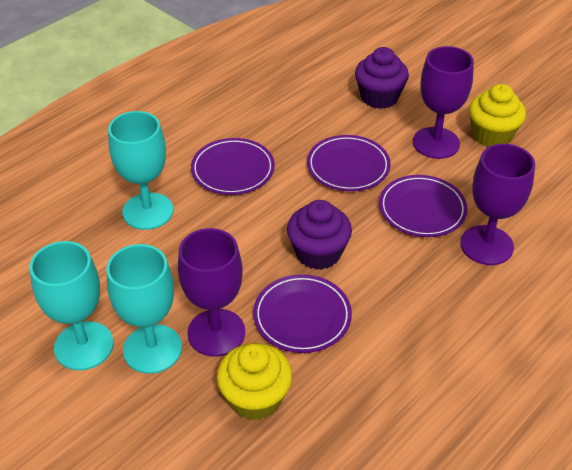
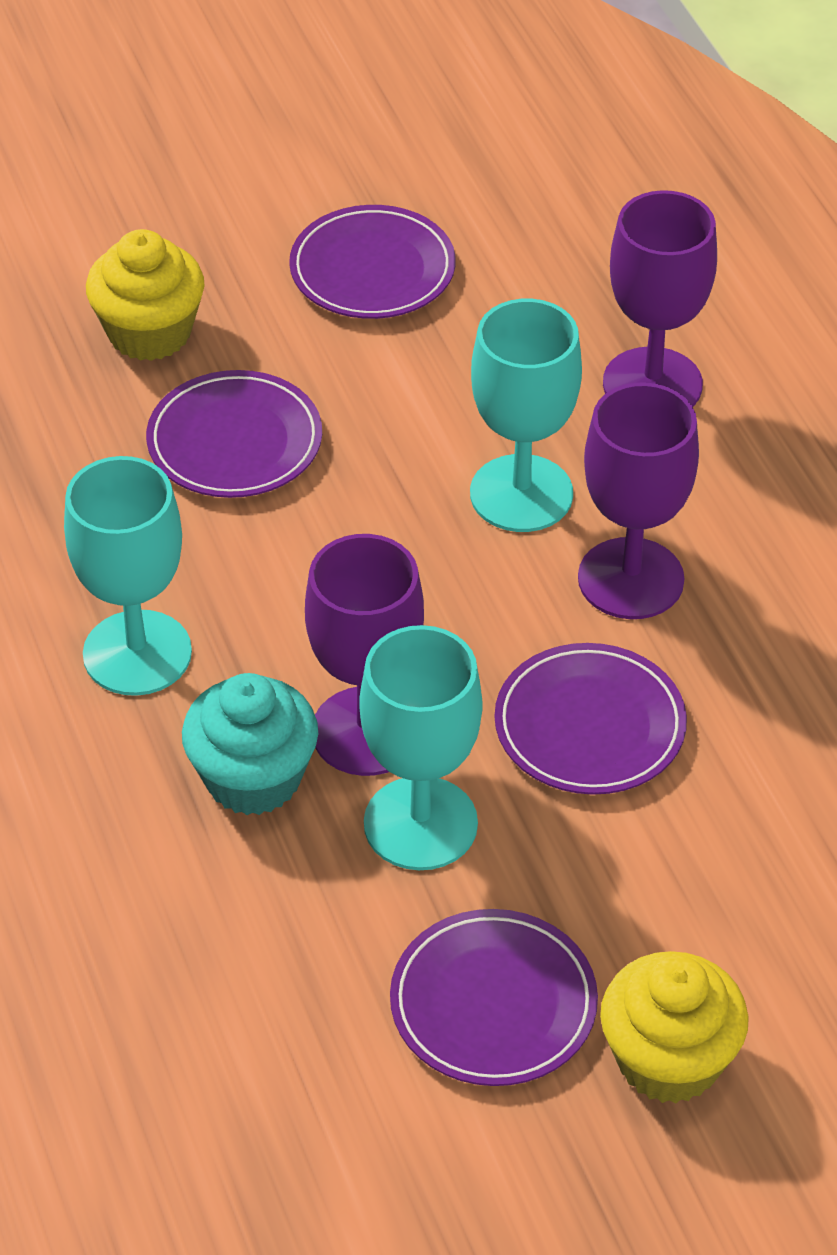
purple cupcake: 2 -> 0
turquoise cupcake: 0 -> 1

